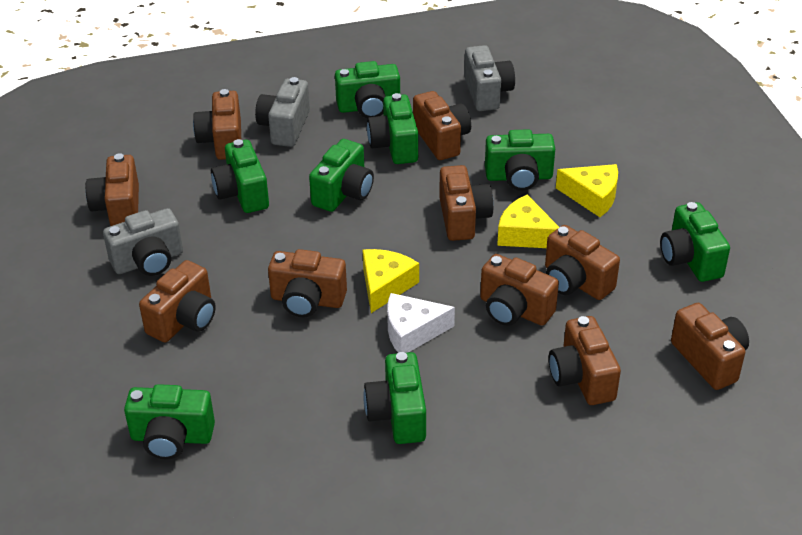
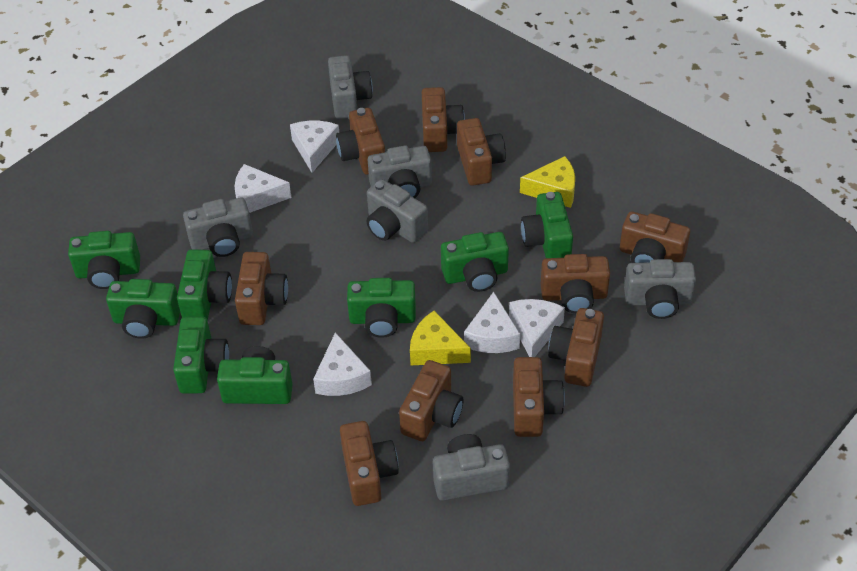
grey camera: 3 -> 6
white cheese: 1 -> 5
yellow cheese: 3 -> 2

